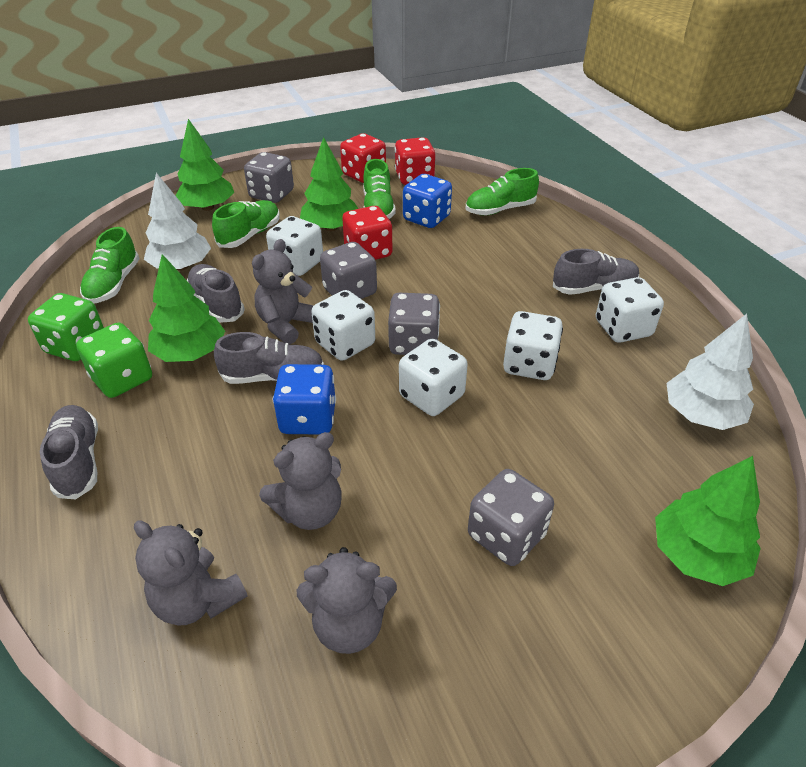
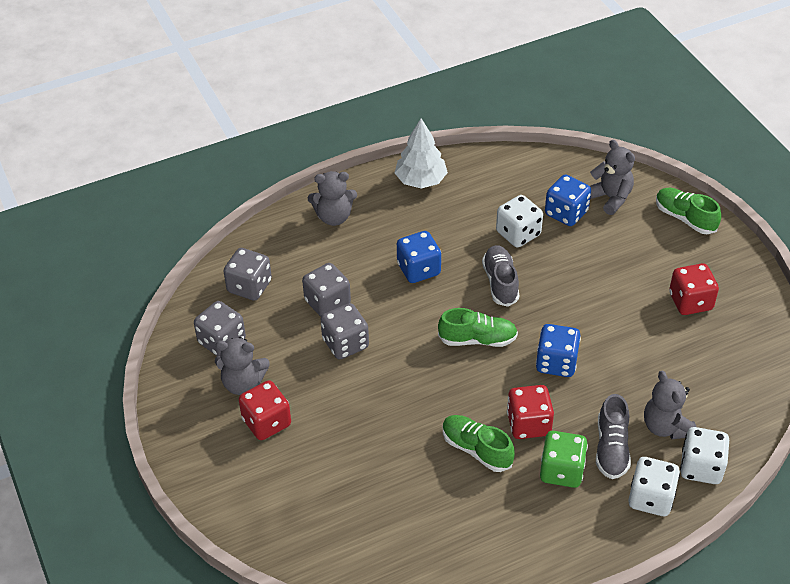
blue dice: 2 -> 3
green dice: 2 -> 1
green shoe: 4 -> 3
green tree: 4 -> 0
grey shoe: 4 -> 2
white dice: 5 -> 3
white tree: 2 -> 1

